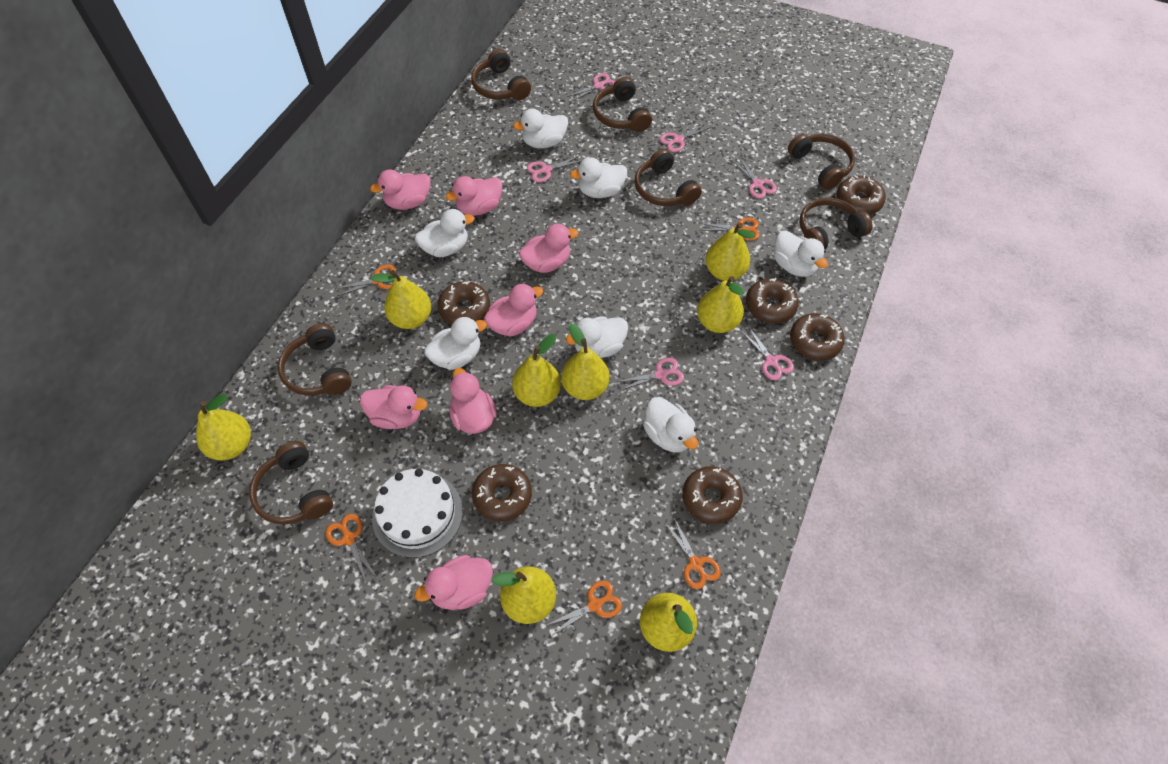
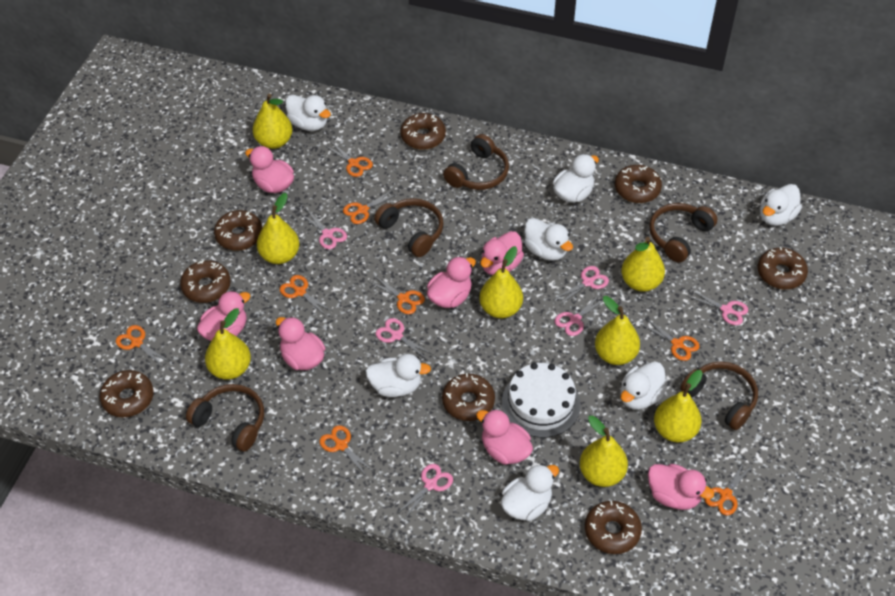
brown donut: 6 -> 8
brown headphones: 7 -> 5
orange scissors: 5 -> 8

